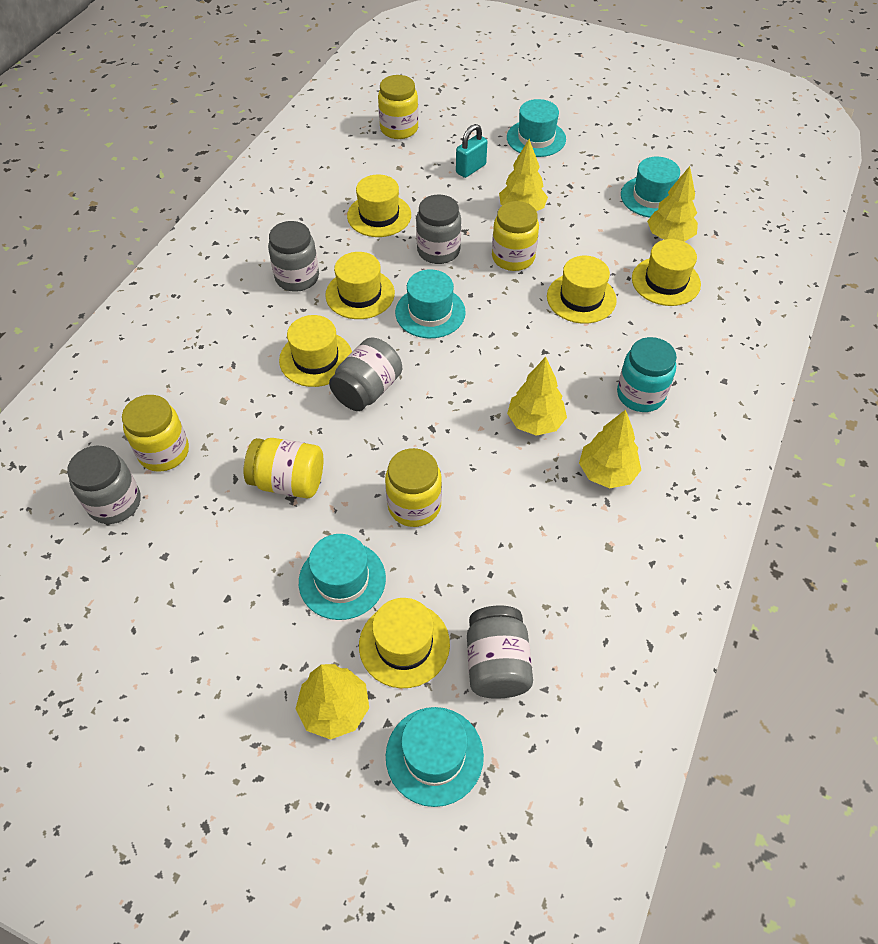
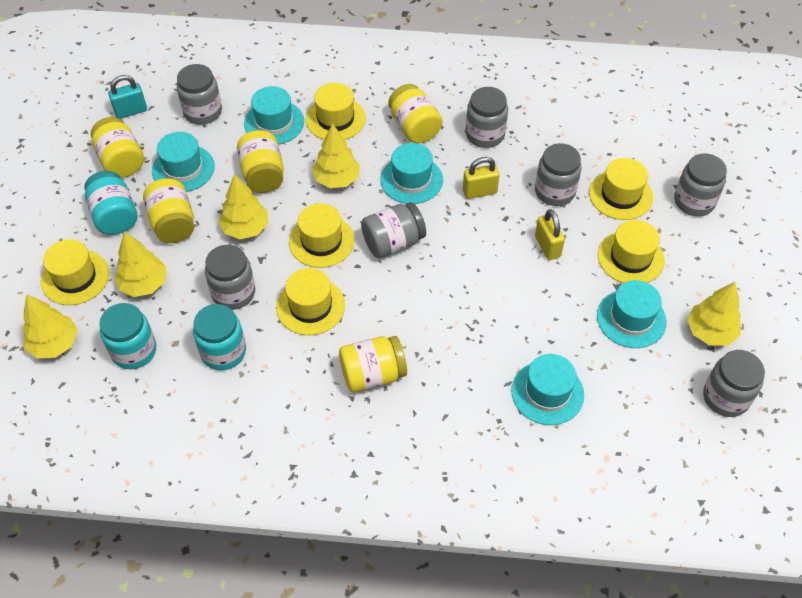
grey jar: 5 -> 7
turquoise jar: 1 -> 3
yellow padlock: 0 -> 2

